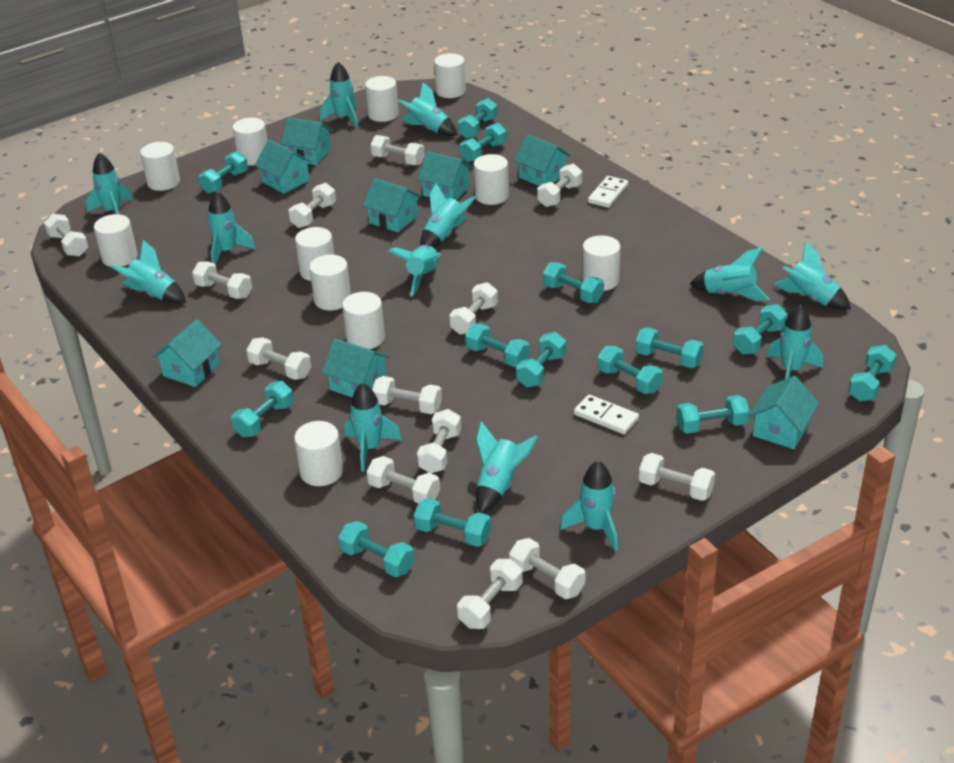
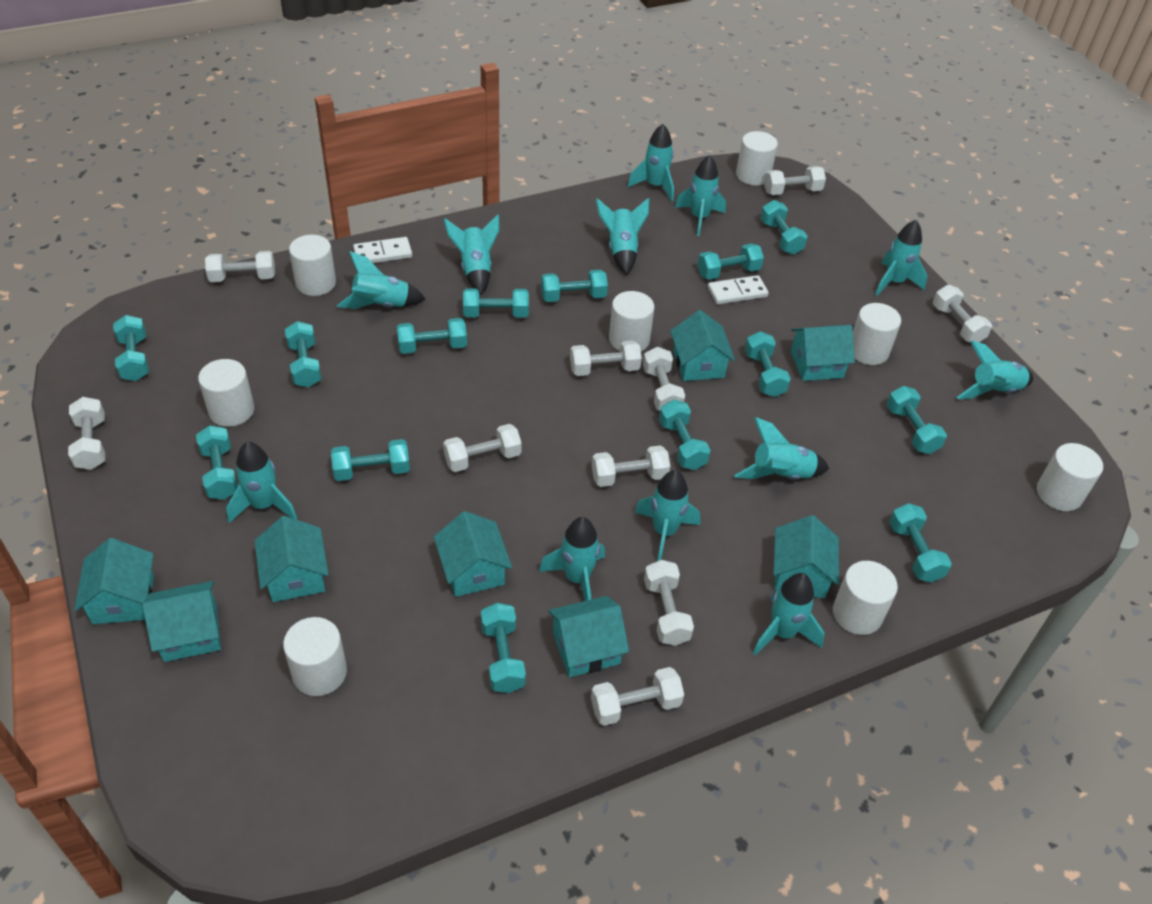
turquoise rocket: 13 -> 12
white cylinder: 11 -> 8
white dumbbell: 13 -> 10

